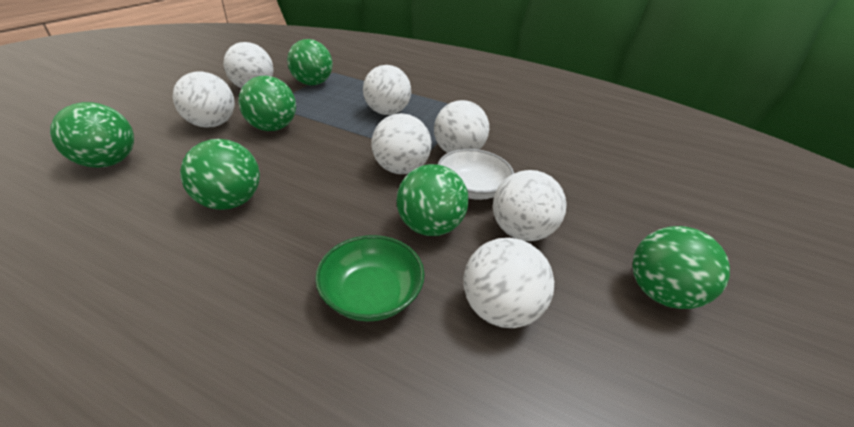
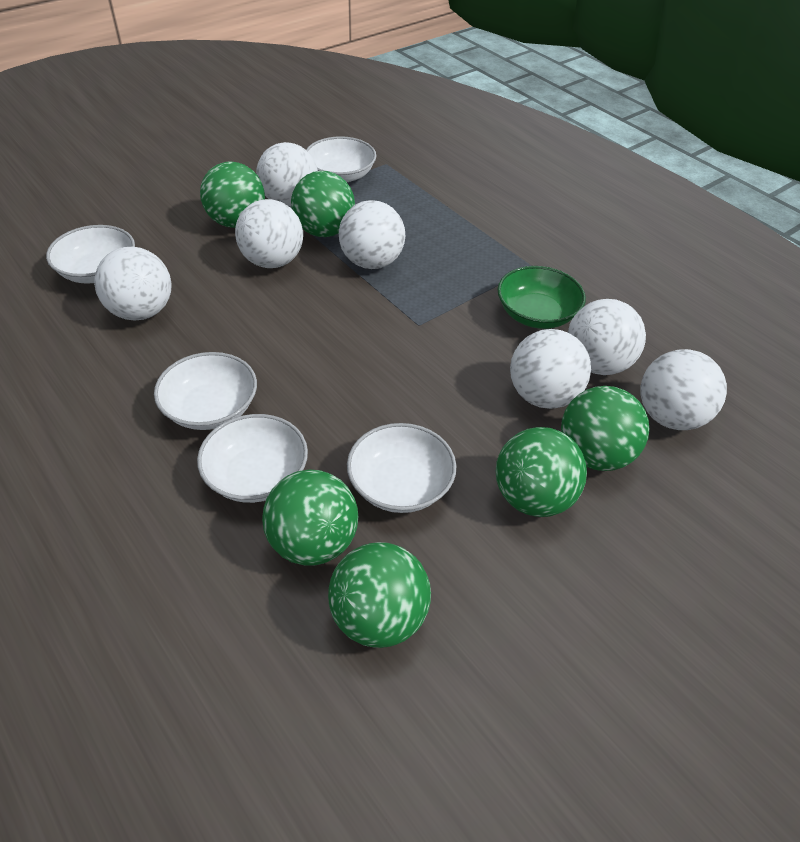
white bowl: 1 -> 5

